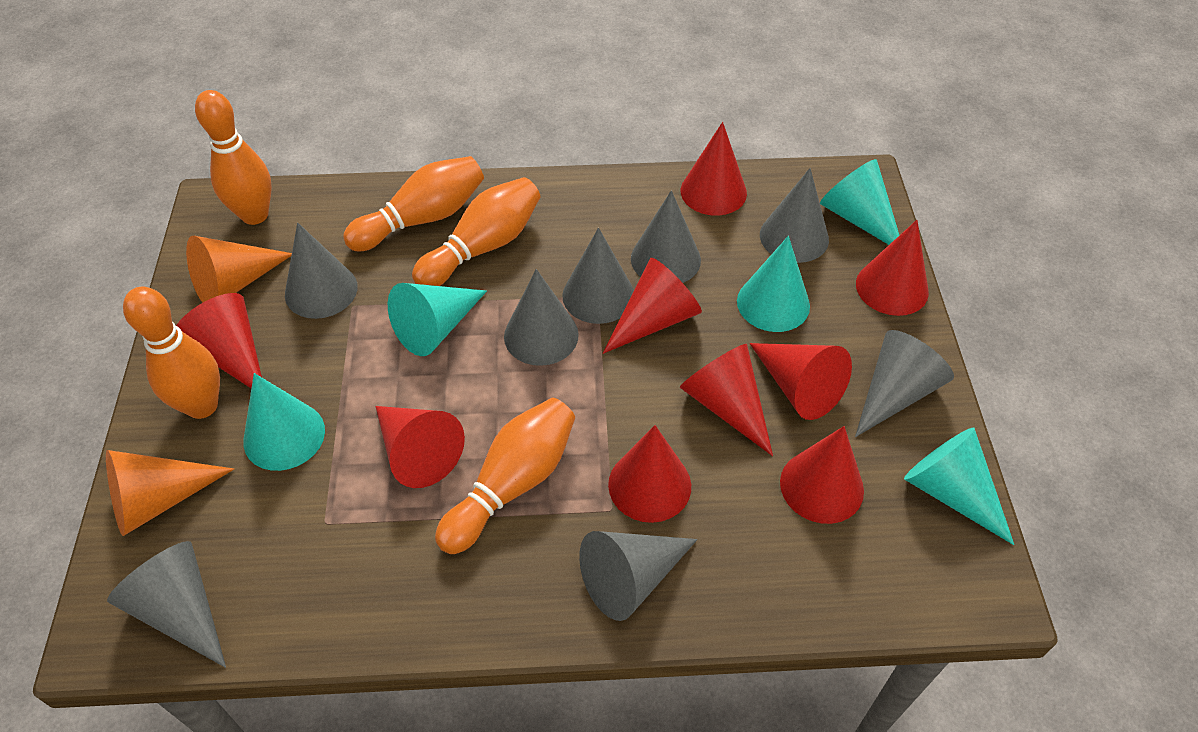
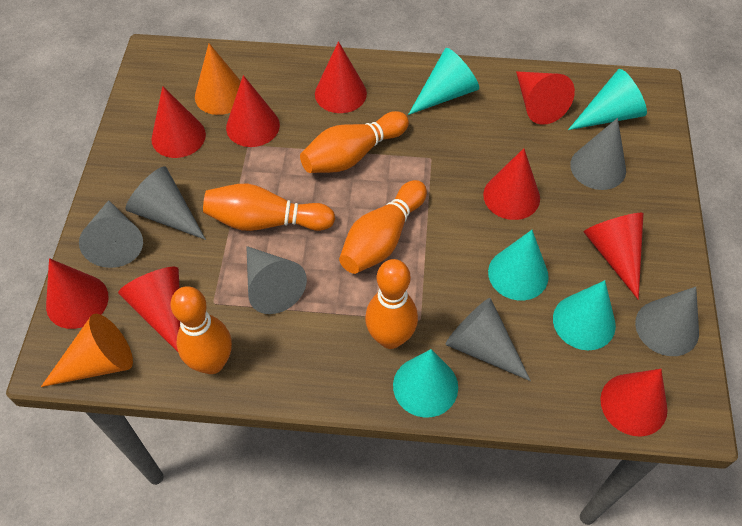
grey cone: 8 -> 6

